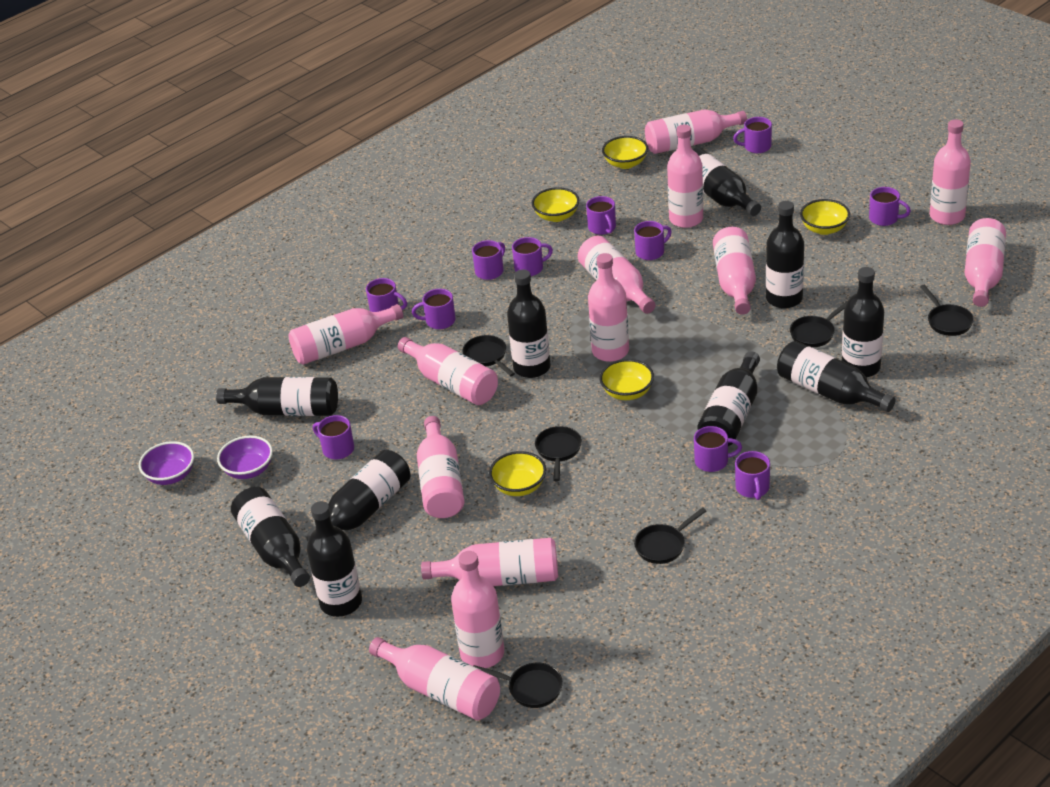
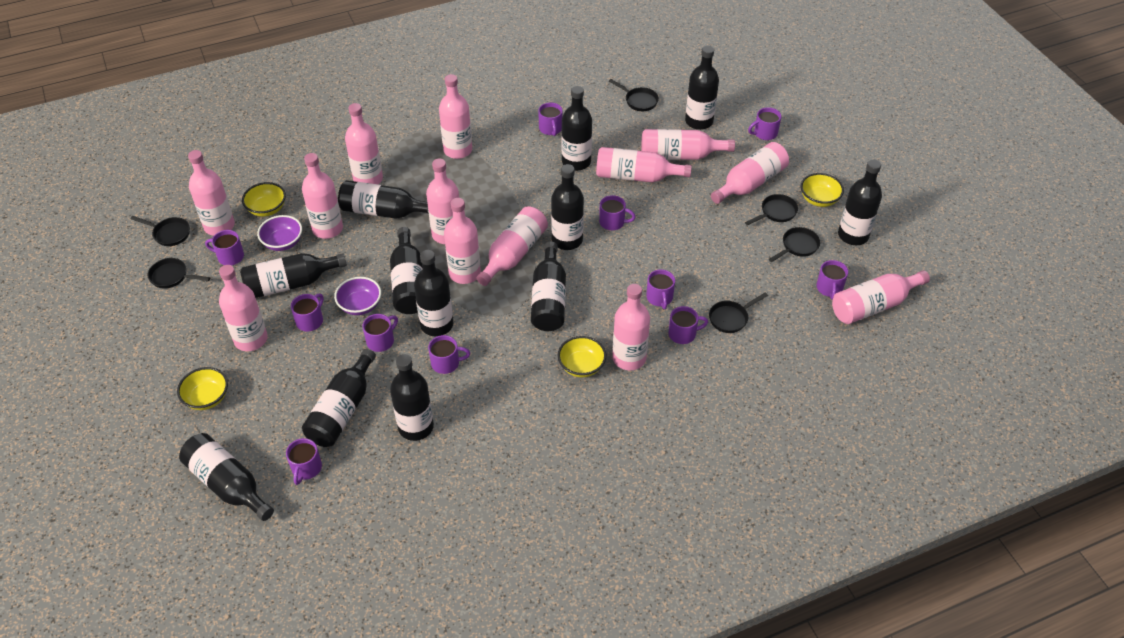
black bottle: 10 -> 12
yellow bowl: 5 -> 4

